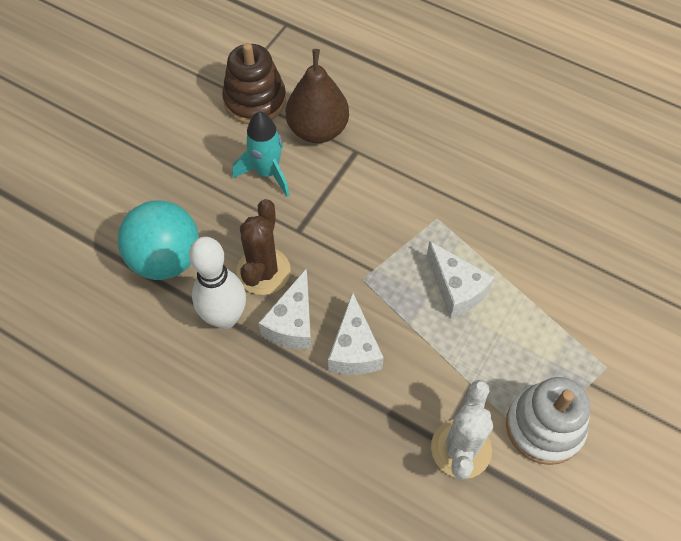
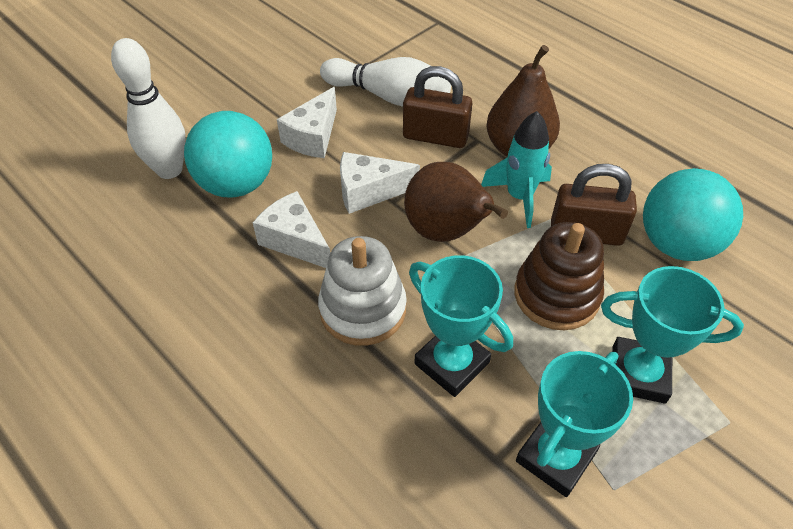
brown cactus: 1 -> 0
brown padlock: 0 -> 2
brown pear: 1 -> 2
turquoise ball: 1 -> 2
turquoise trophy: 0 -> 3
white bowling pin: 1 -> 2
white cactus: 1 -> 0

